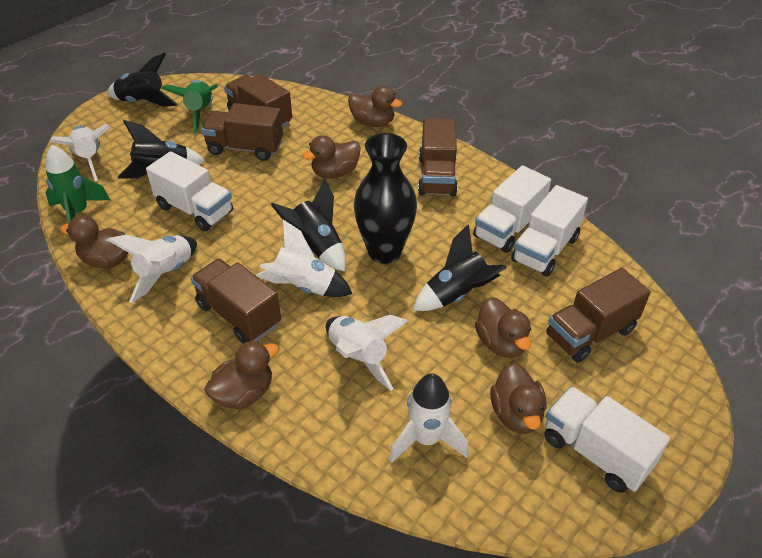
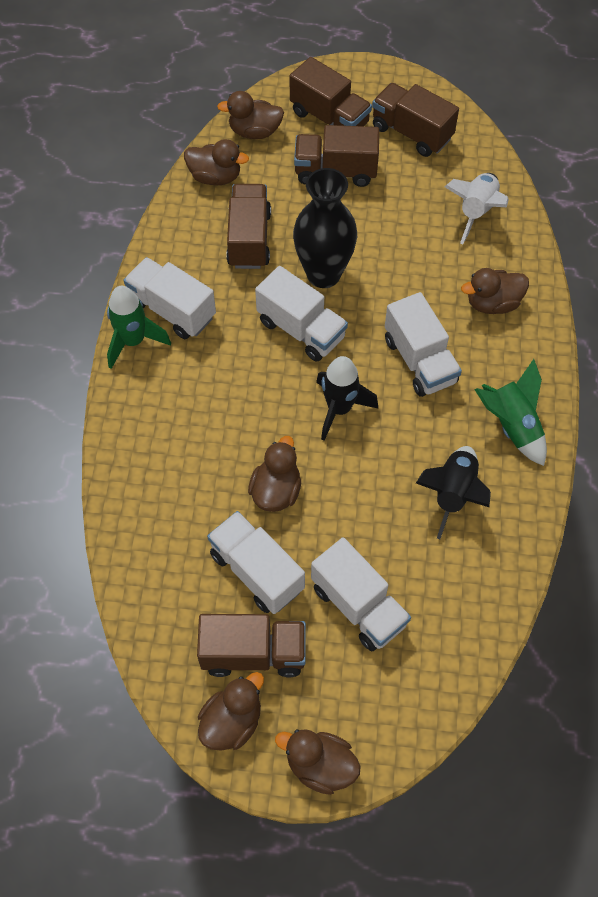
black rocket: 4 -> 2
white rocket: 5 -> 1
white truck: 4 -> 5

